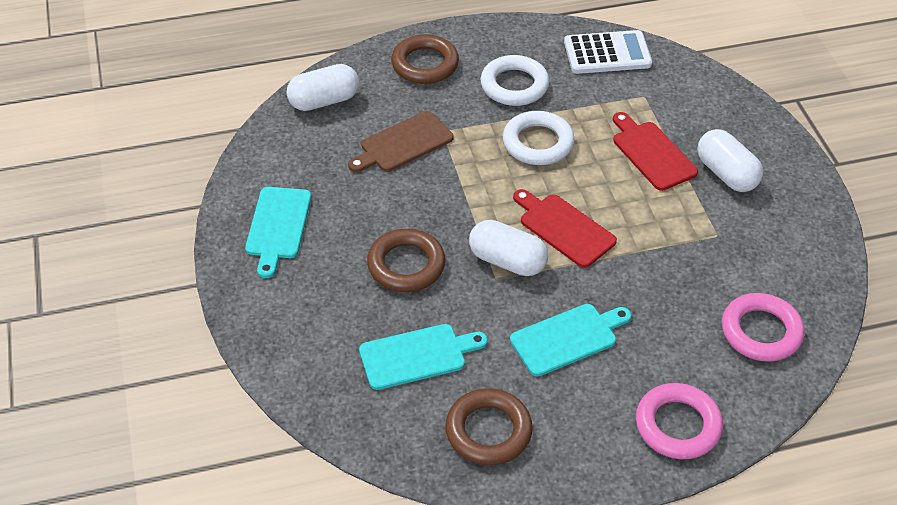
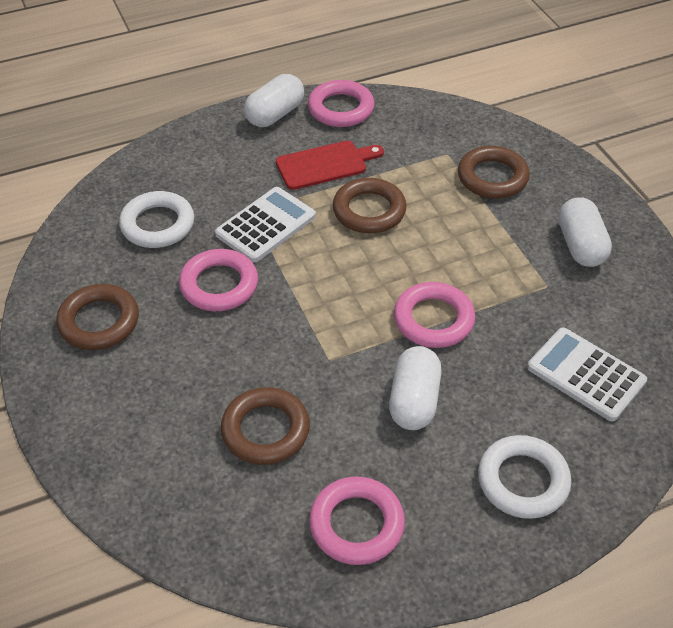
brown cutting board: 1 -> 0
brown ring: 3 -> 4
pink ring: 2 -> 4
red cutting board: 2 -> 1
turquoise cutting board: 3 -> 0
white calculator: 1 -> 2

